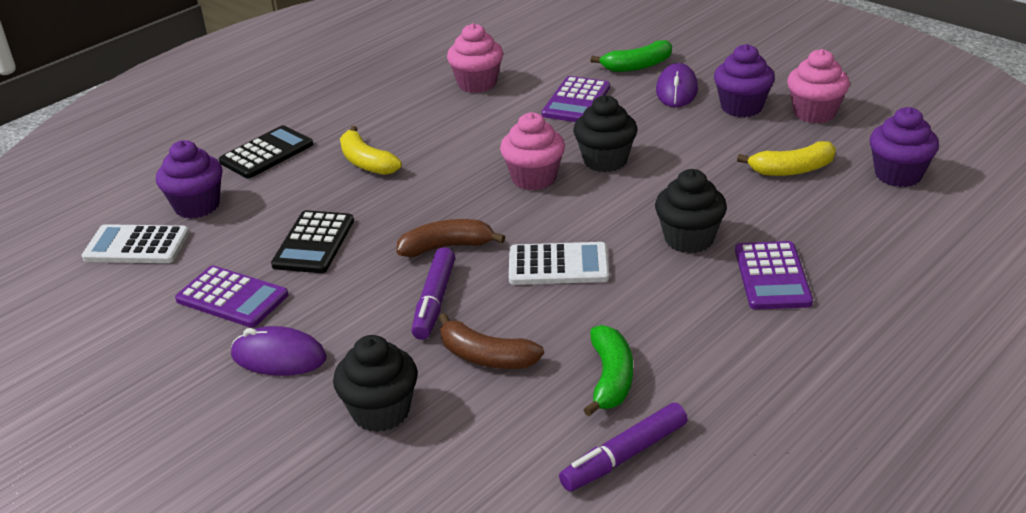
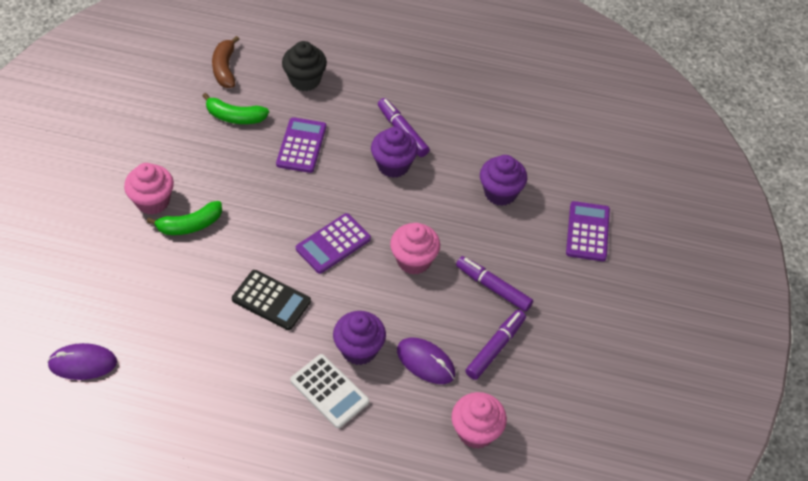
black calculator: 2 -> 1
black cupcake: 3 -> 1
brown banana: 2 -> 1
purple marker: 2 -> 3
white calculator: 2 -> 1
yellow banana: 2 -> 0

